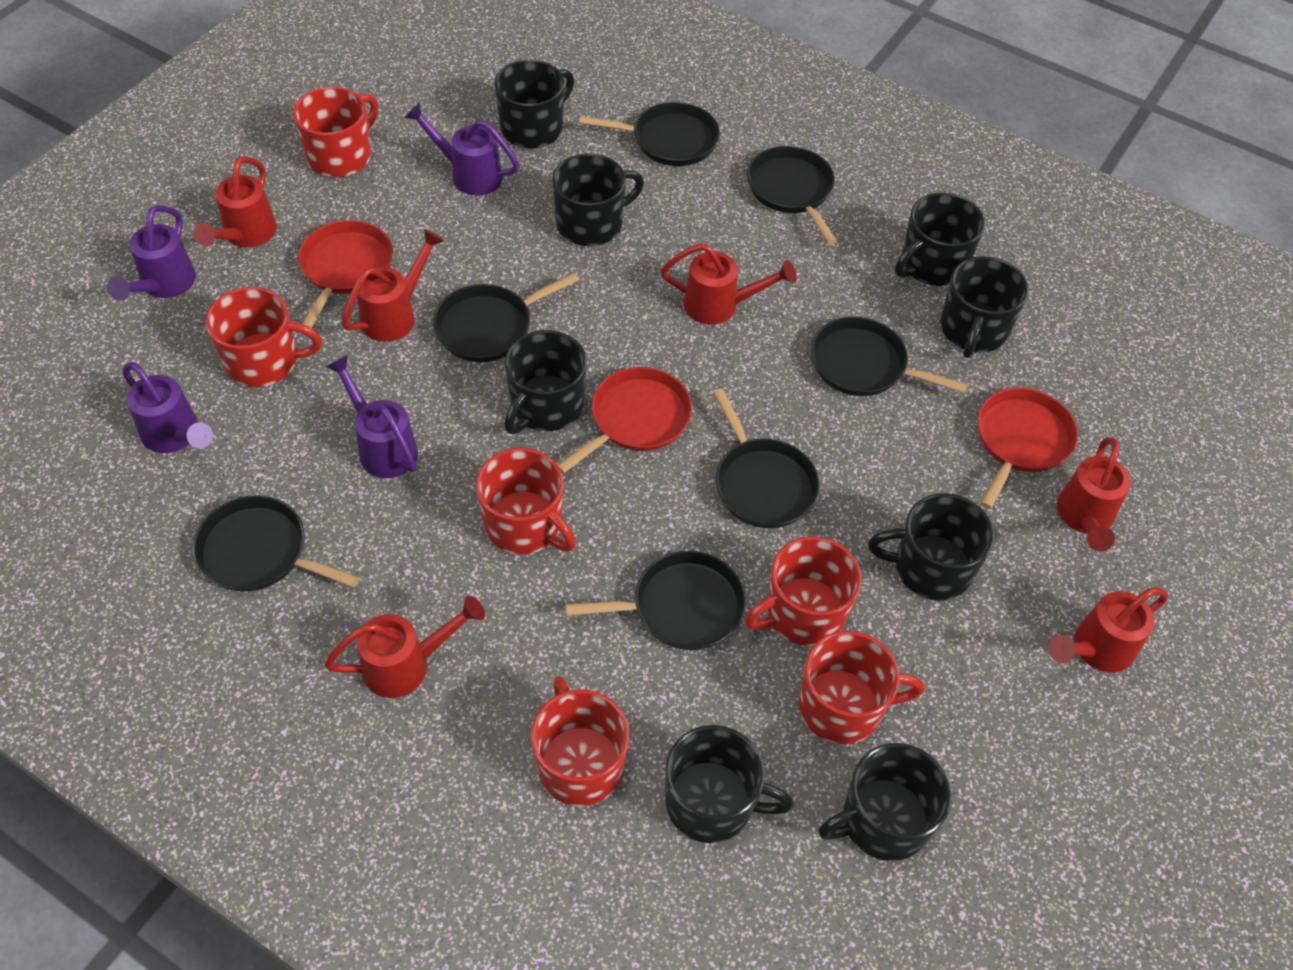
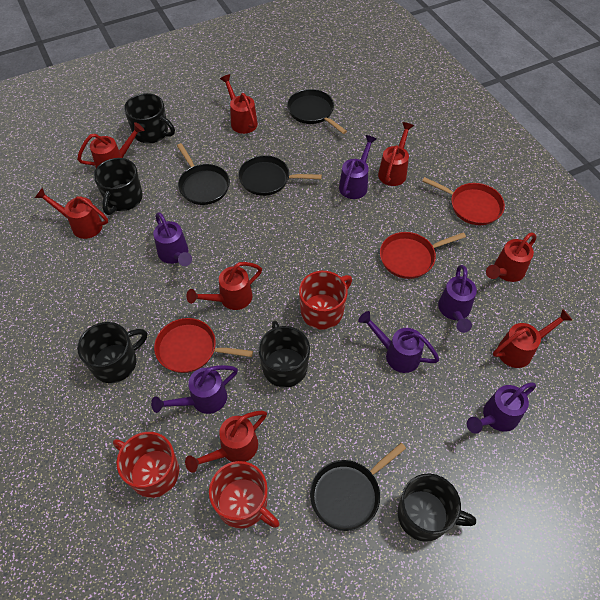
black mug: 8 -> 5
black pan: 7 -> 4
purple watering can: 4 -> 6
red mug: 6 -> 3
red watering can: 6 -> 8

